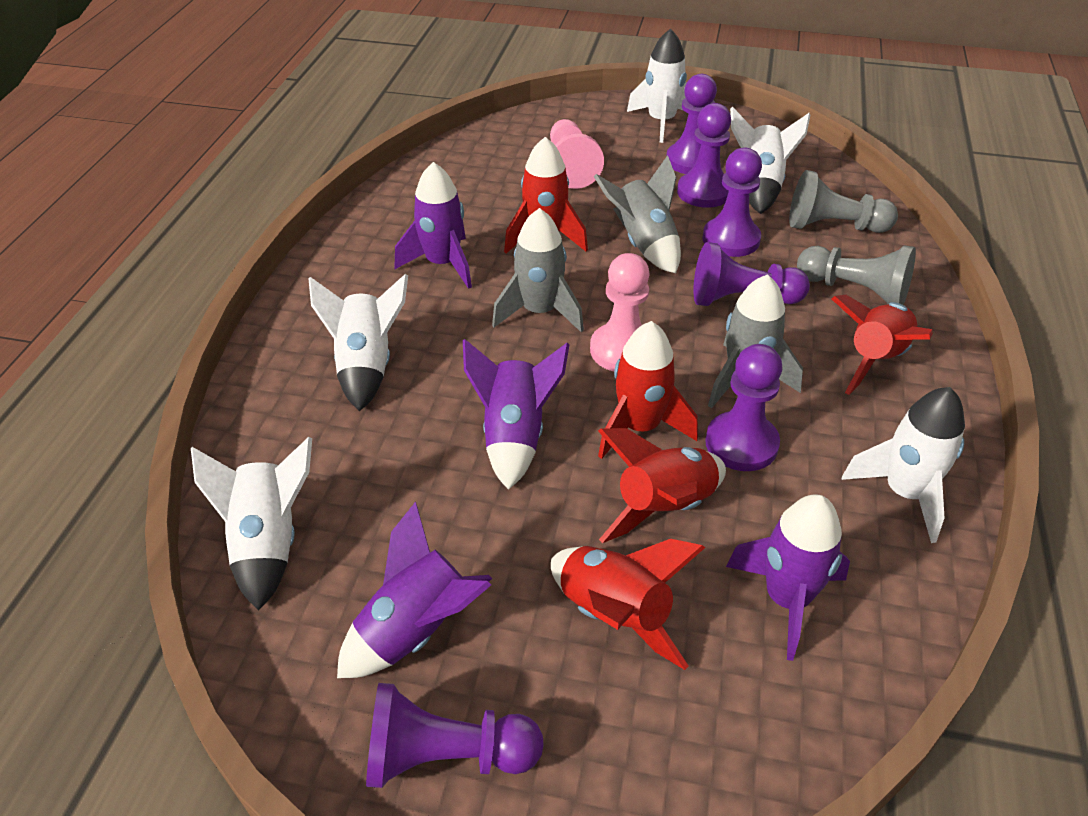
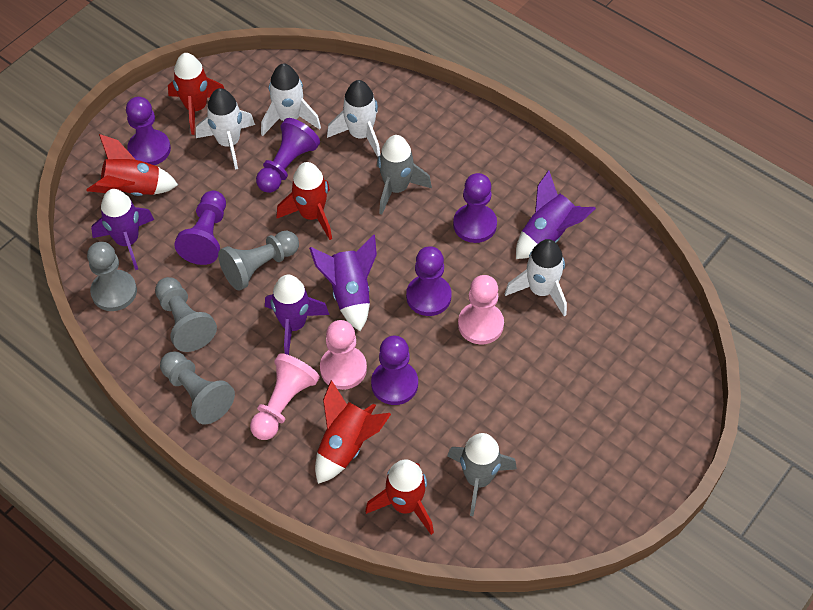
grey pawn: 2 -> 4
grey rocket: 3 -> 2
pink pawn: 2 -> 3
white rocket: 5 -> 4

